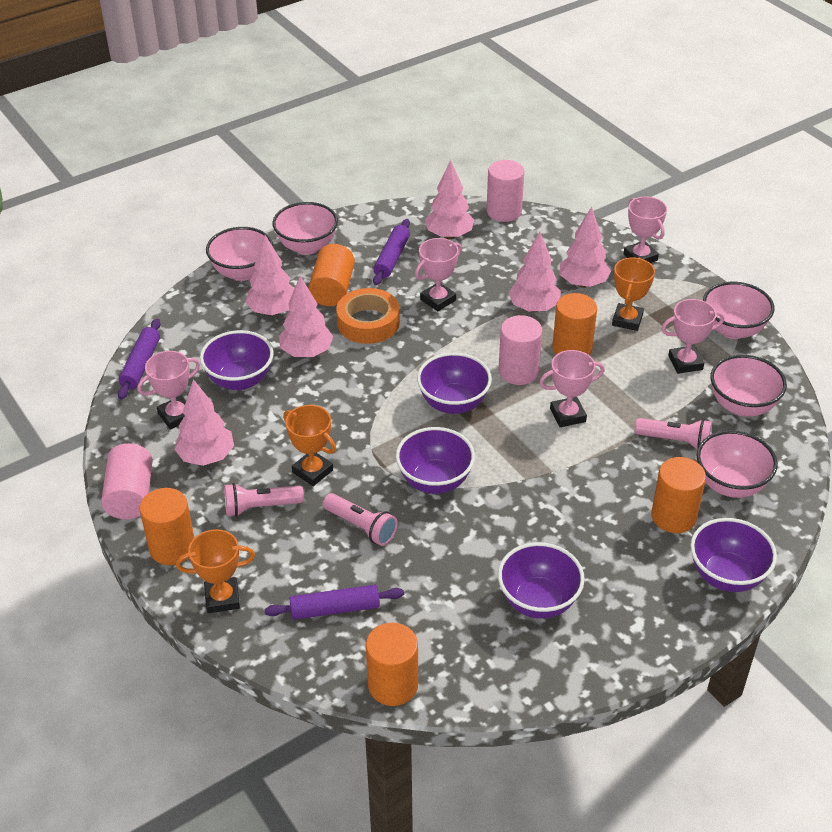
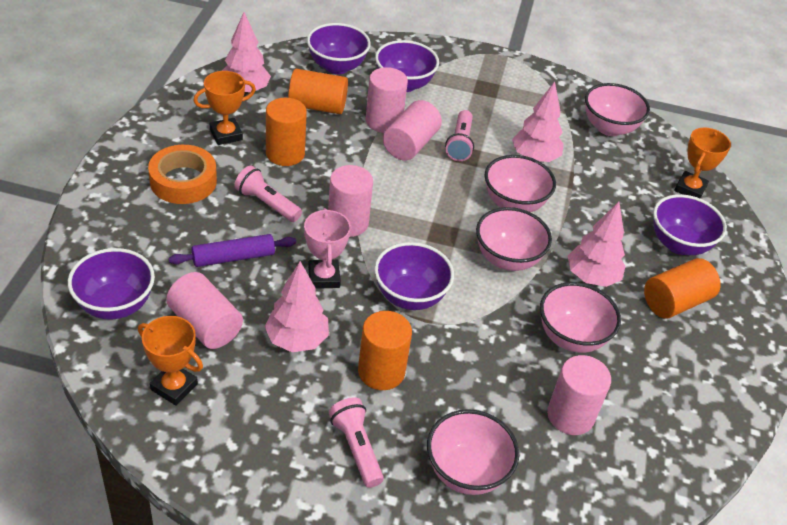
orange cylinder: 5 -> 4
pink cylinder: 3 -> 5
pink tree: 6 -> 4
pink trophy: 5 -> 1
purple rolling pin: 3 -> 1

